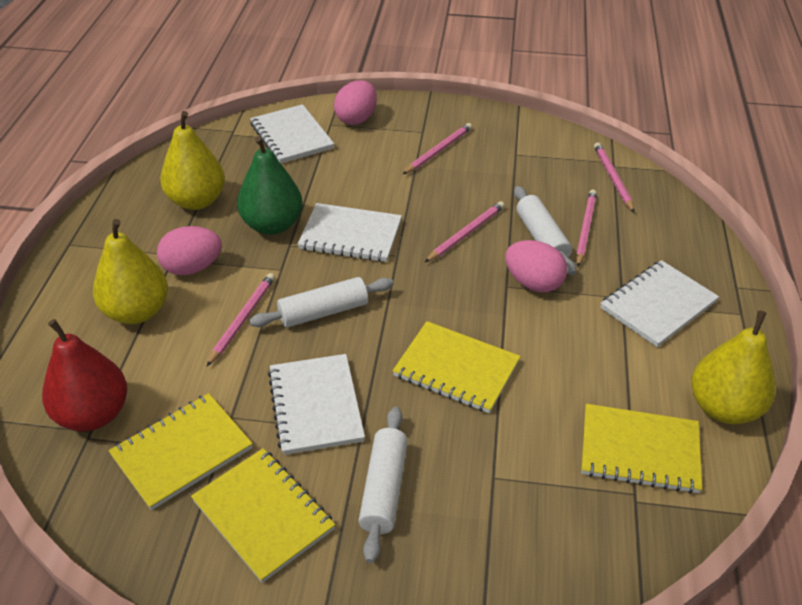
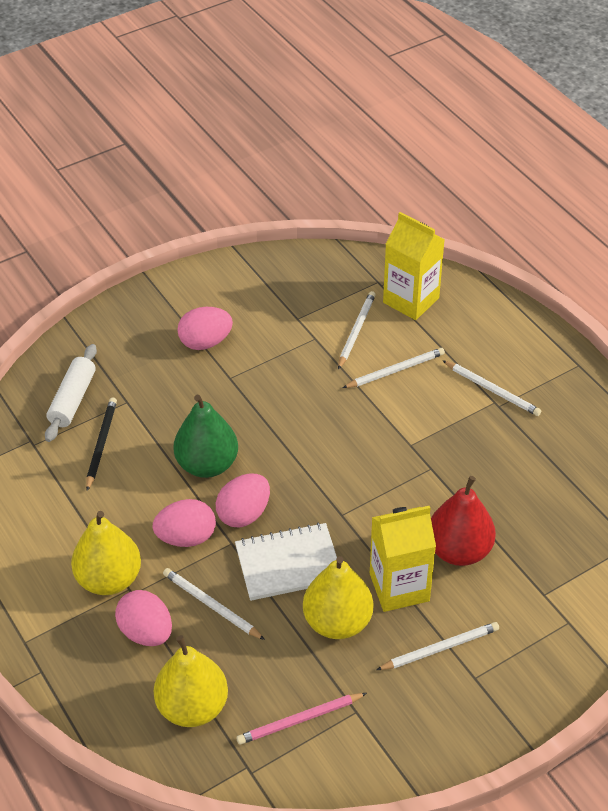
black pencil: 0 -> 1
pink egg: 3 -> 4
pink pencil: 5 -> 1
white notebook: 4 -> 1
white pencil: 0 -> 5
white rolling pin: 3 -> 1
yellow carton: 0 -> 2
yellow notebook: 4 -> 0

